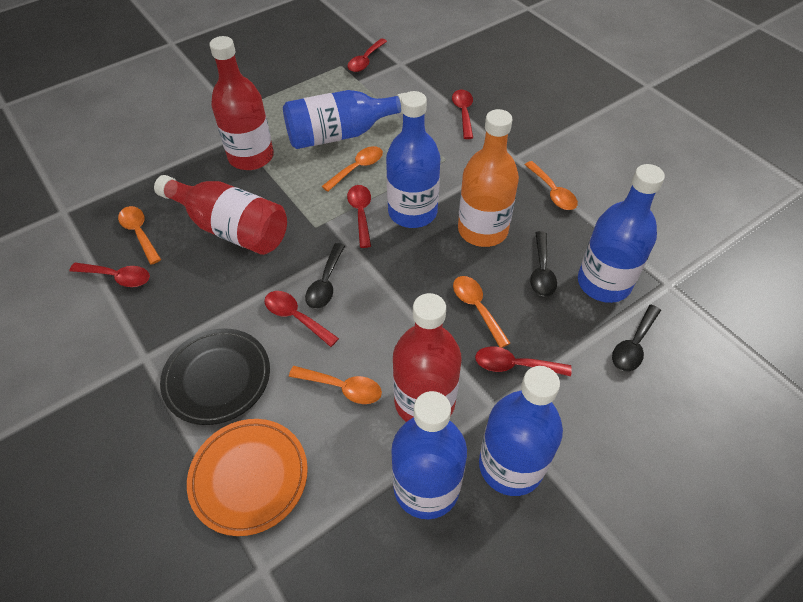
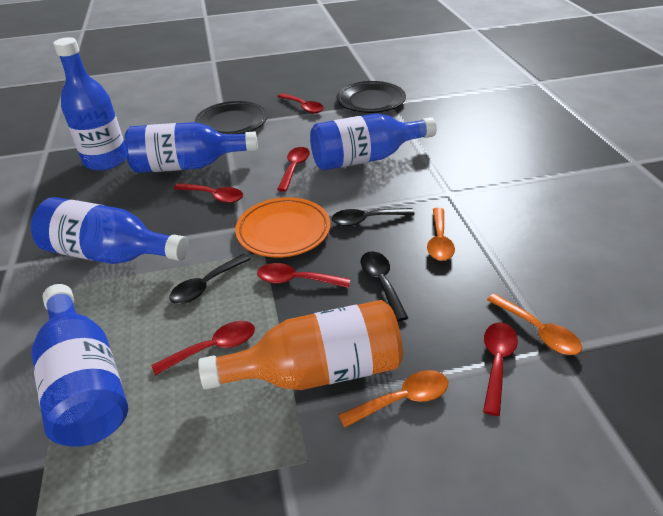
black plate: 1 -> 2
orange spoon: 5 -> 3
red bottle: 3 -> 0

